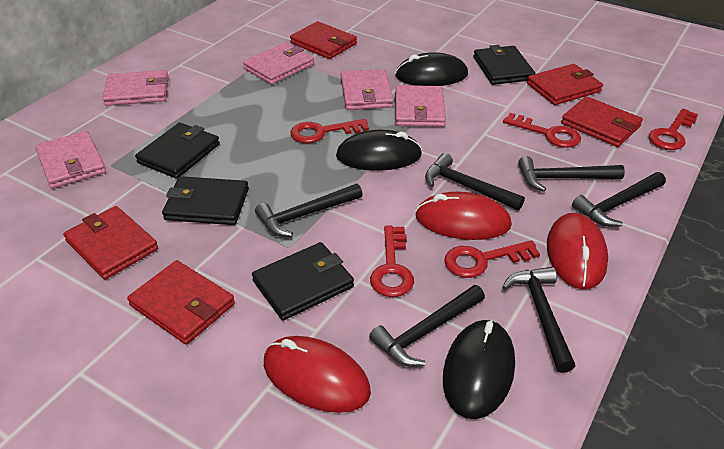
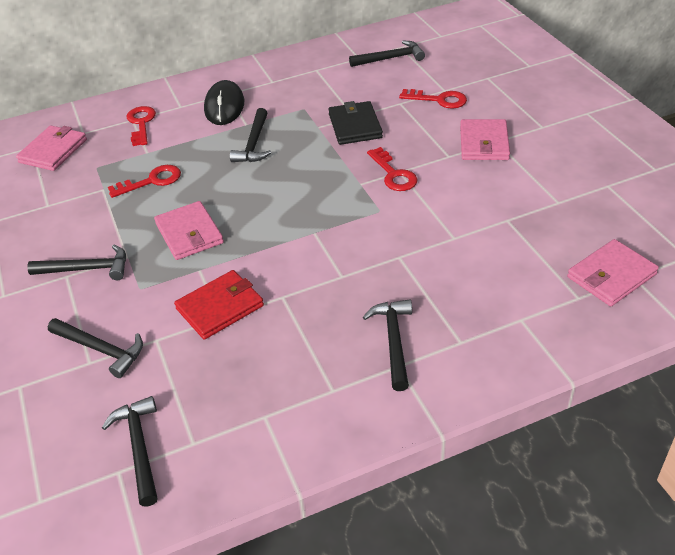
black mouse: 3 -> 1
black wallet: 4 -> 1
pink wallet: 5 -> 4
red key: 5 -> 4
red mouse: 3 -> 0
red wallet: 5 -> 1

